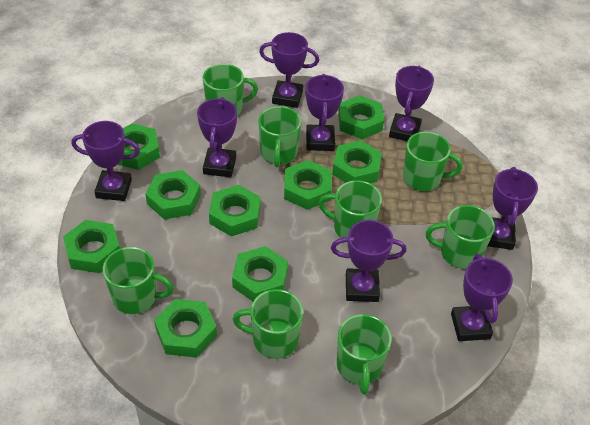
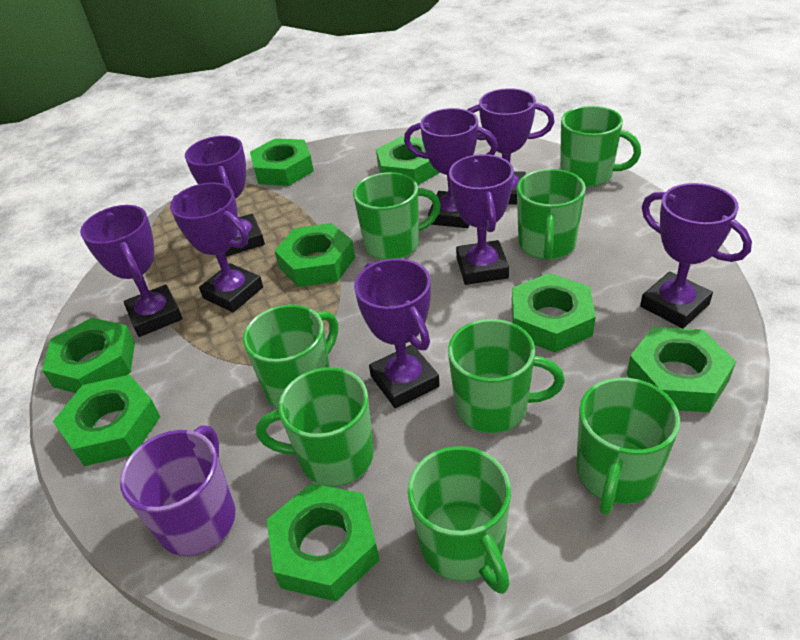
green nut: 9 -> 8
purple mug: 0 -> 1

